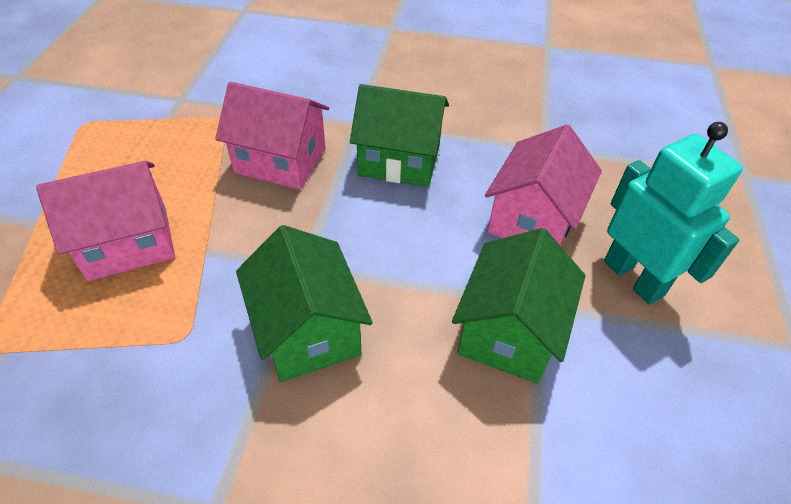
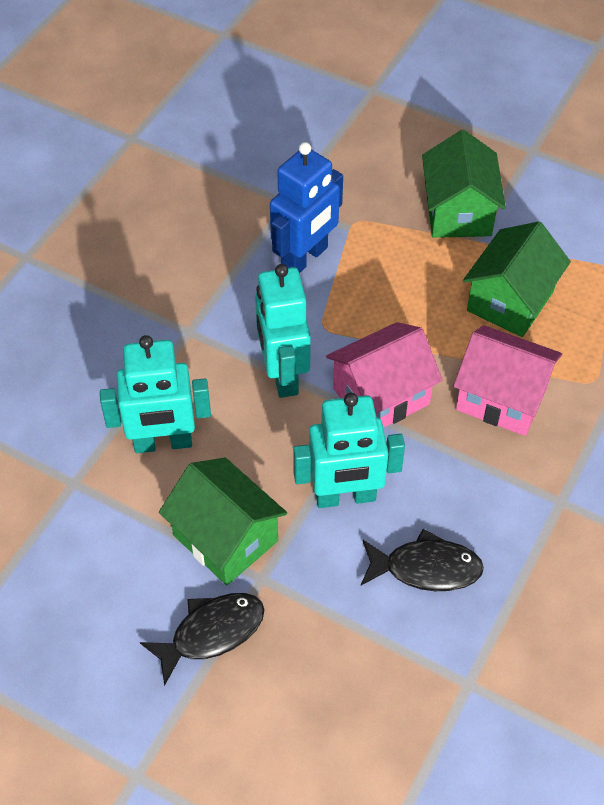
black fish: 0 -> 2
blue robot: 0 -> 1
pink house: 3 -> 2
turquoise robot: 1 -> 3

